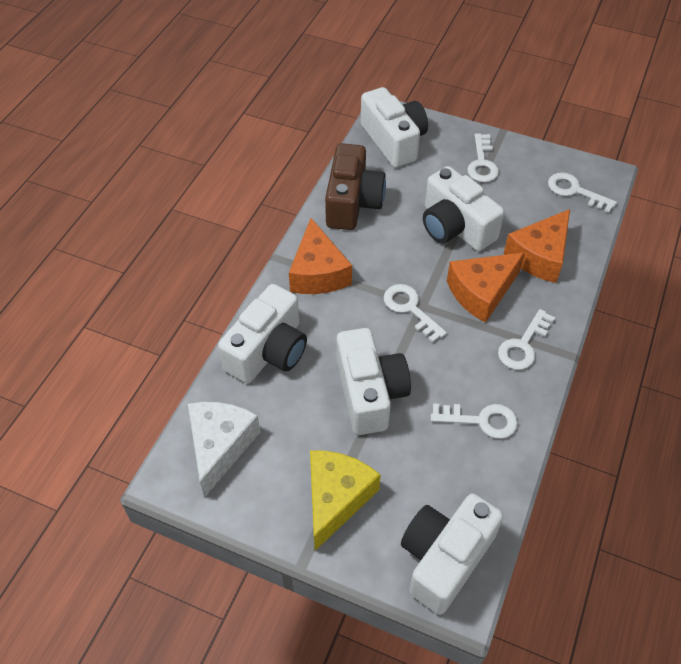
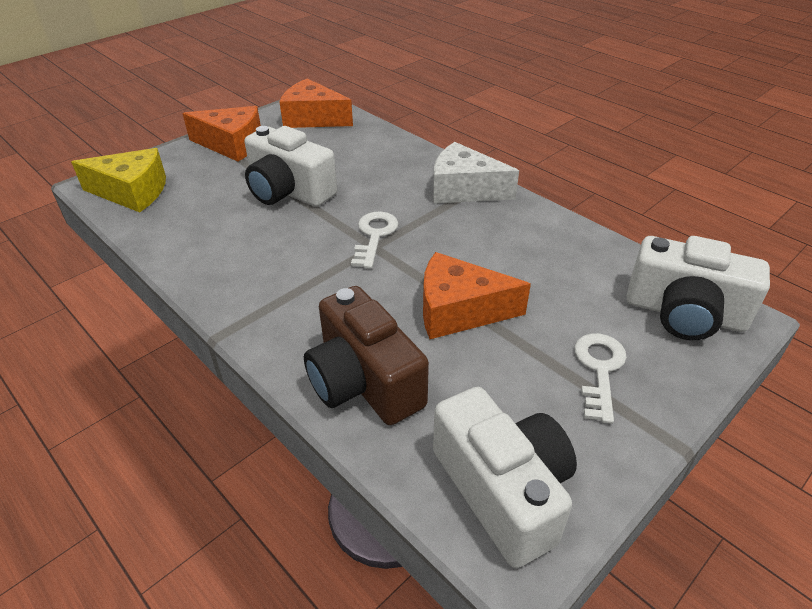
white camera: 5 -> 3
white key: 5 -> 2

